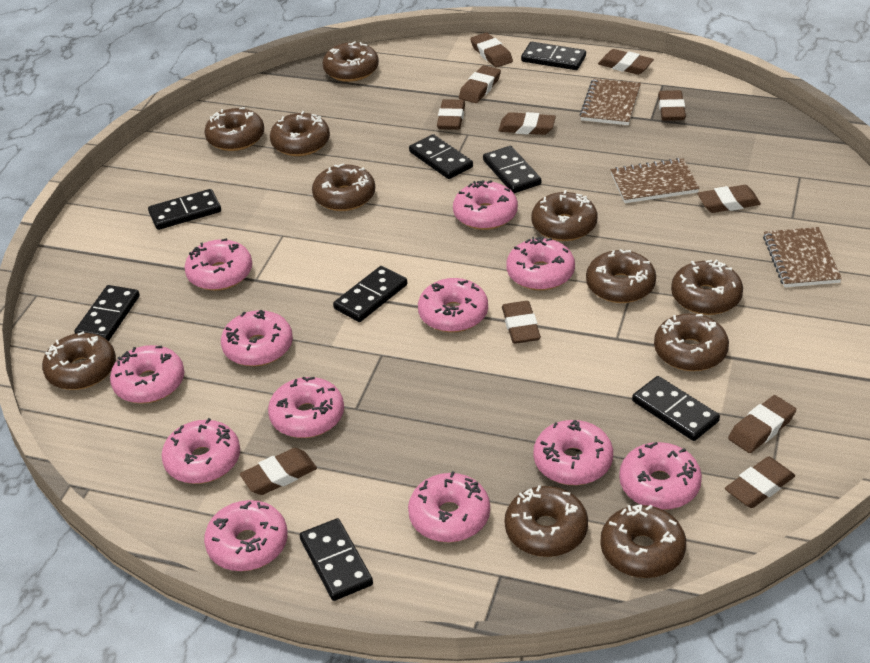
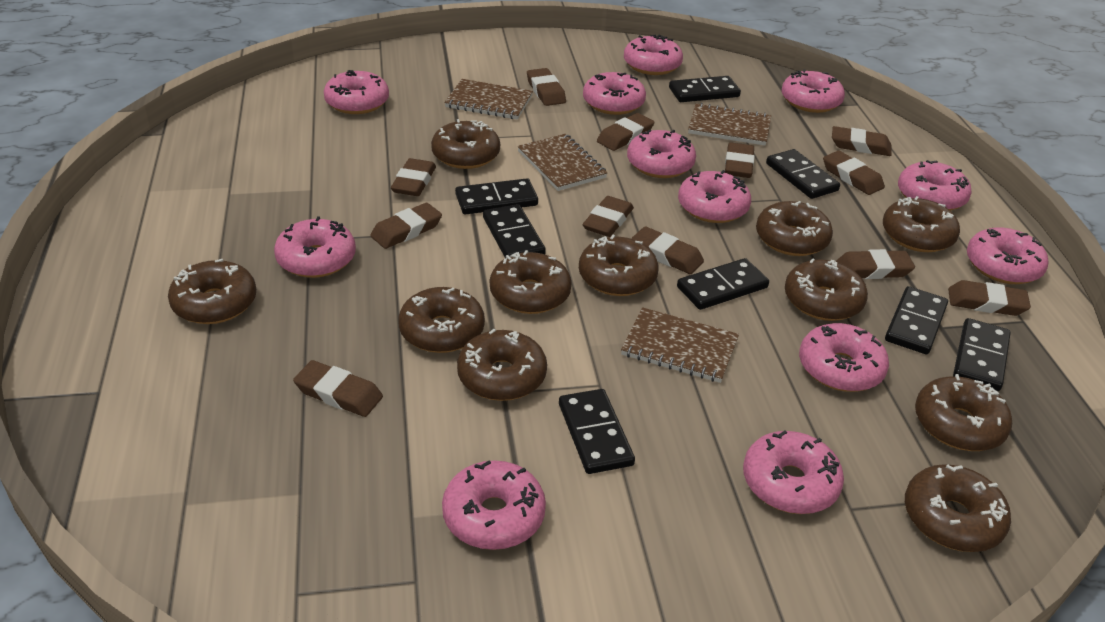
brown eraser: 11 -> 12
brown notebook: 3 -> 4

